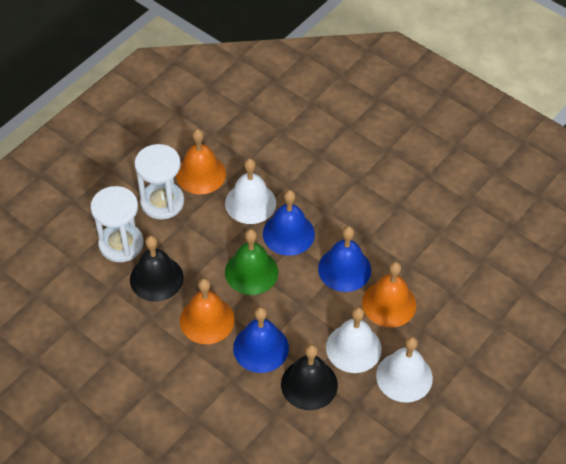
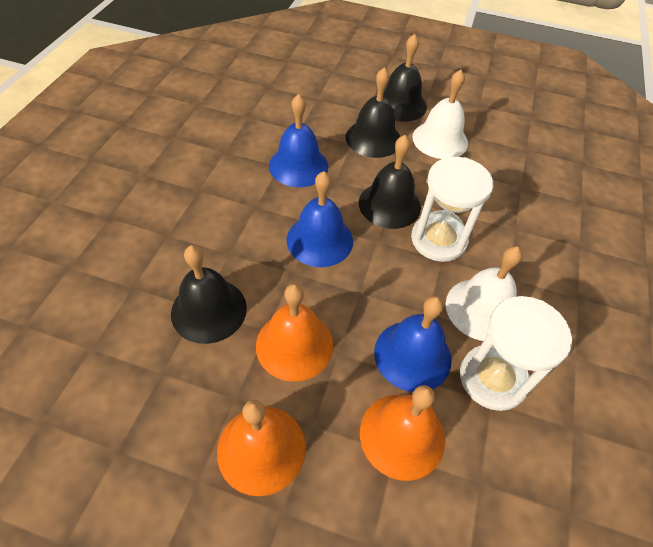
black bell: 2 -> 4
green bell: 1 -> 0
white bell: 3 -> 2

